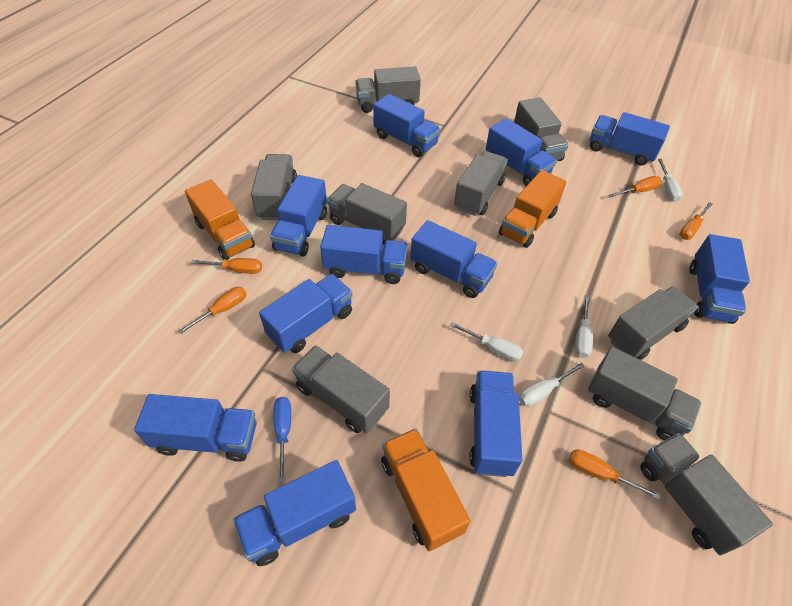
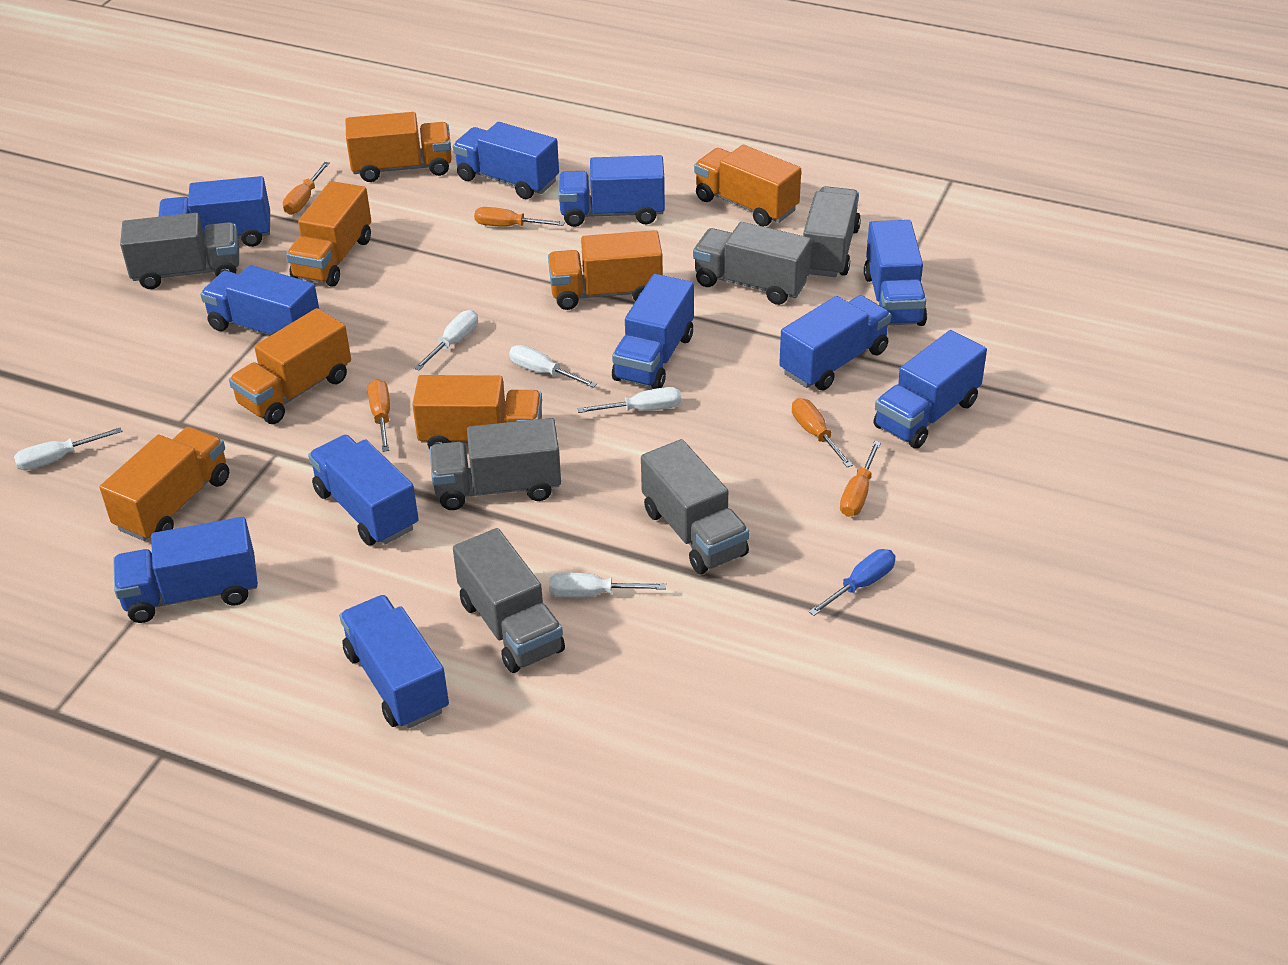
grey truck: 9 -> 6
orange truck: 3 -> 7
white screwdriver: 4 -> 5

